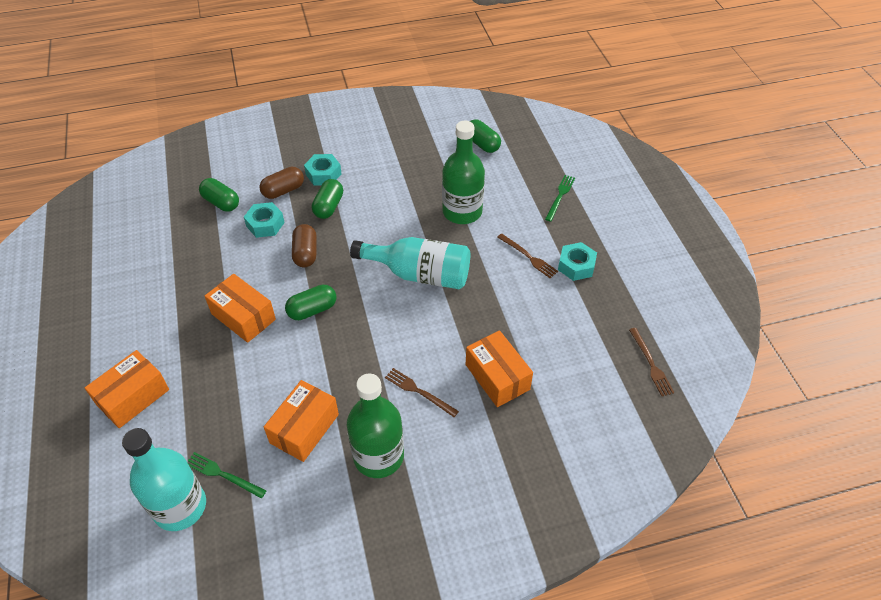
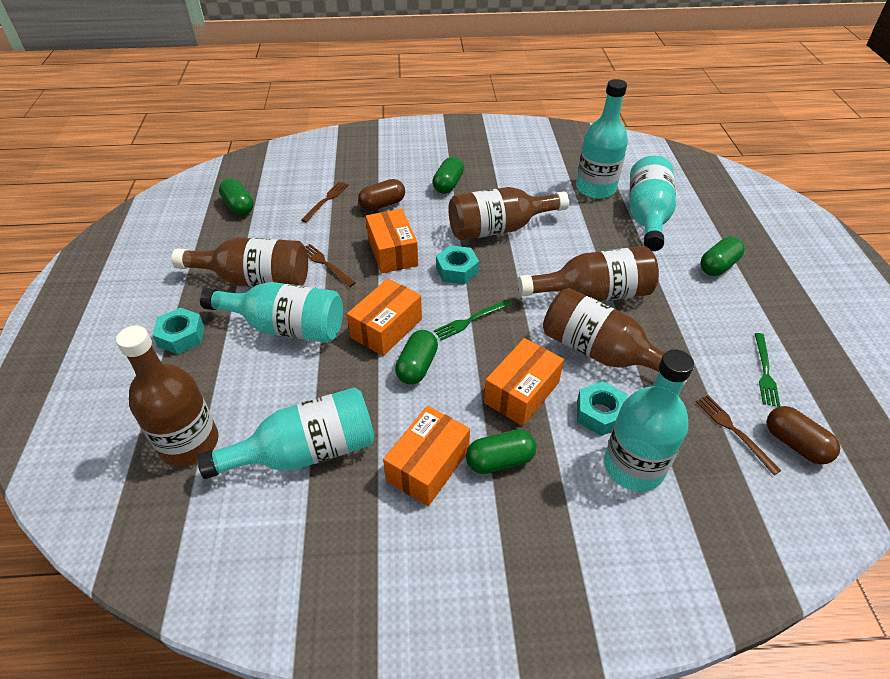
brown bottle: 0 -> 5
green bottle: 2 -> 0
green capsule: 4 -> 5
turquoise bottle: 2 -> 5

